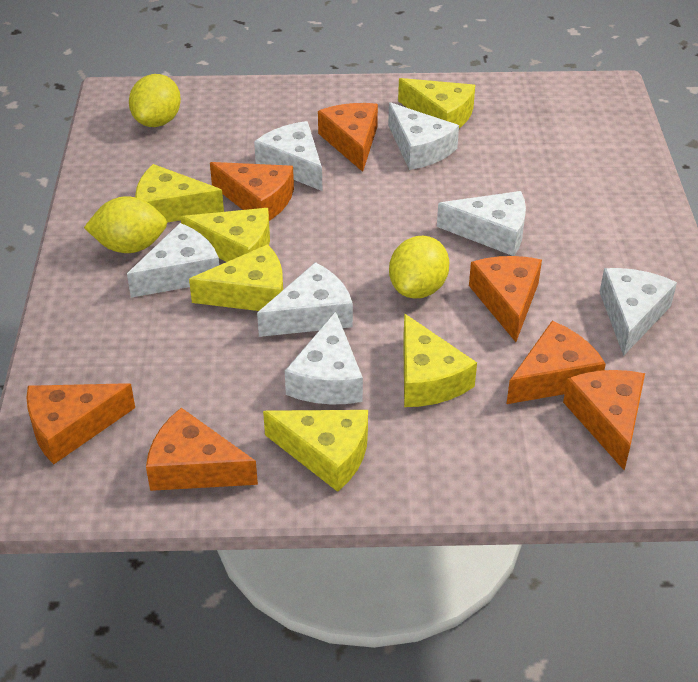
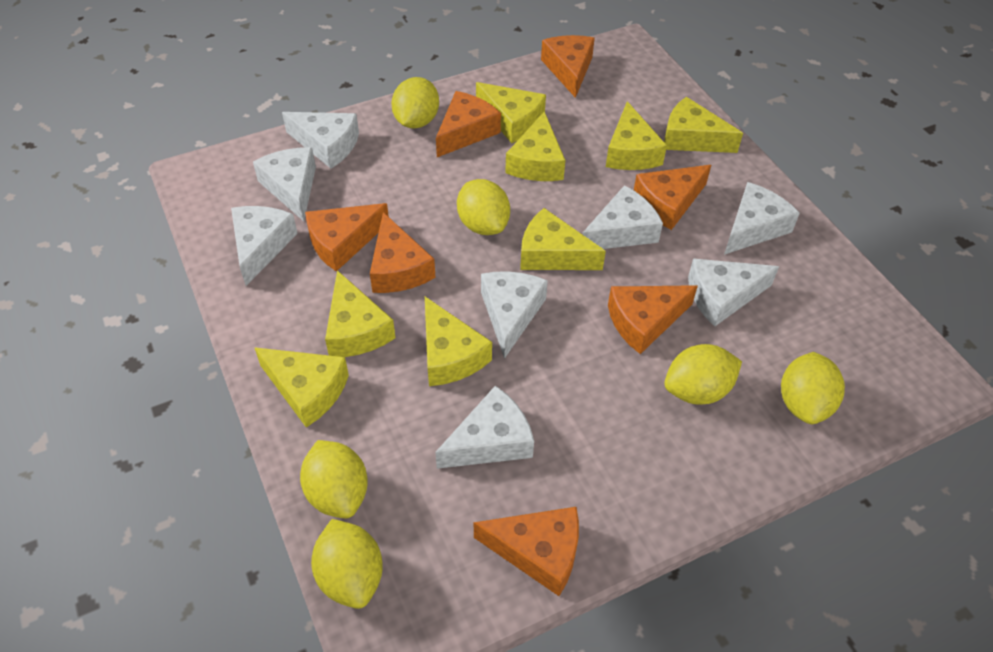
white cheese: 7 -> 8
yellow cheese: 6 -> 8
yellow lemon: 3 -> 6

